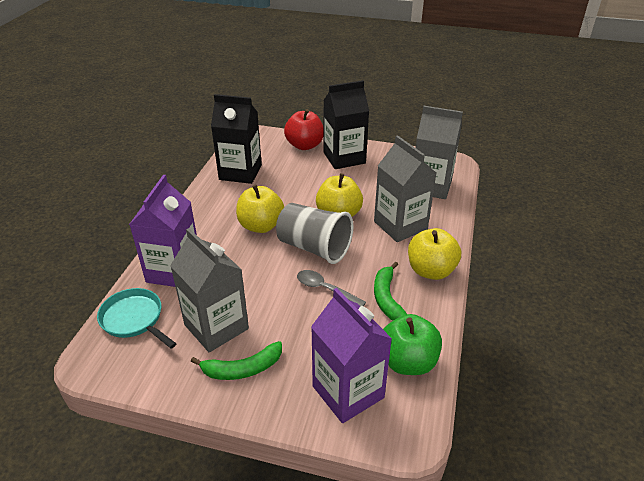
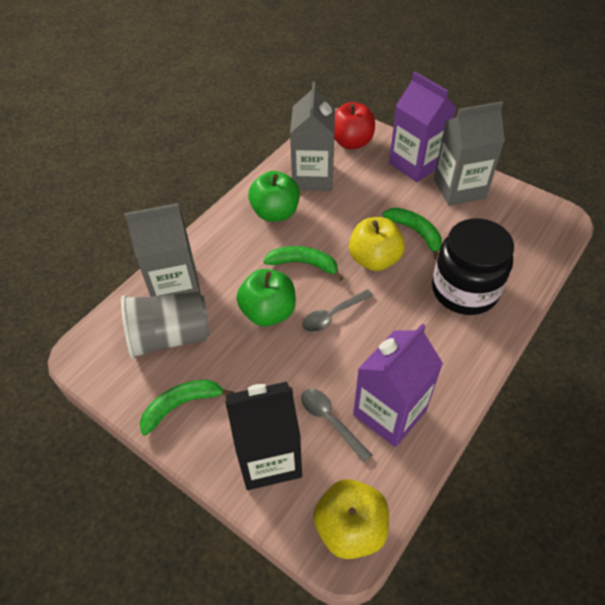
black carton: 2 -> 1
black jar: 0 -> 1
green apple: 1 -> 2
green banana: 2 -> 3
grey spoon: 1 -> 2
turquoise pan: 1 -> 0
yellow apple: 3 -> 2

